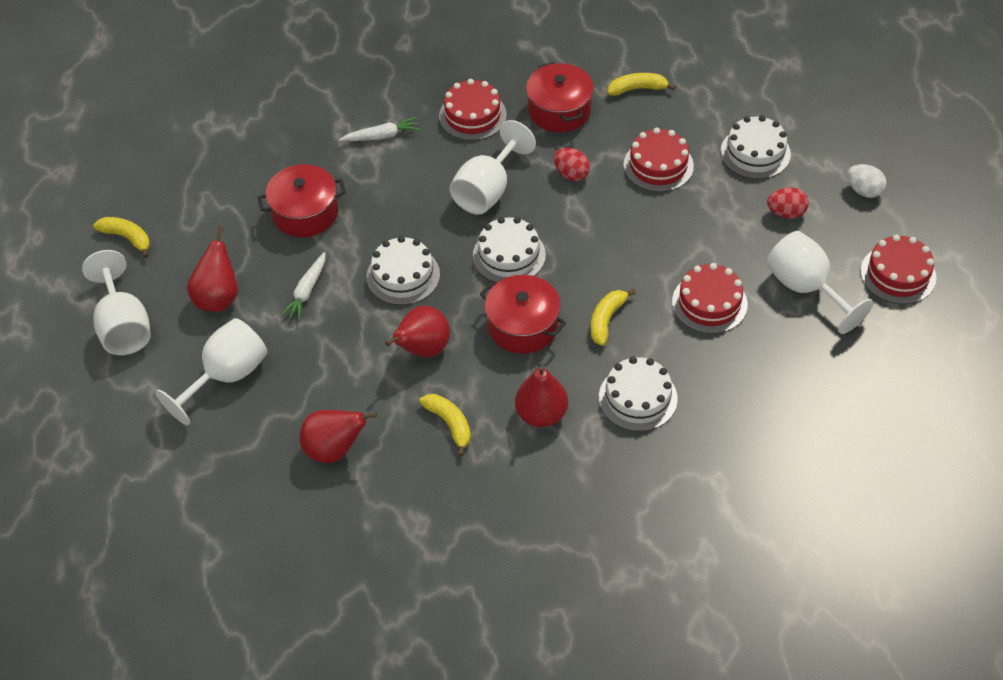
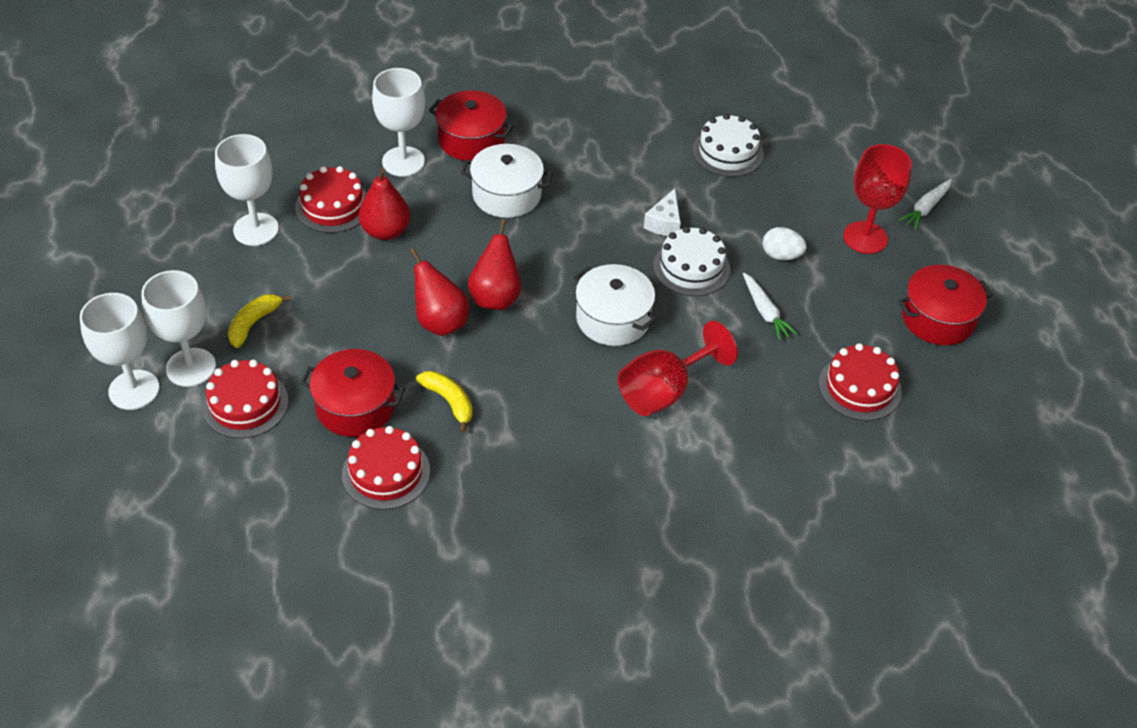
red egg: 2 -> 0
red goblet: 0 -> 2
red pear: 4 -> 3
white cake: 4 -> 2
white cheese: 0 -> 1
white pot: 0 -> 2
yellow banana: 4 -> 2

